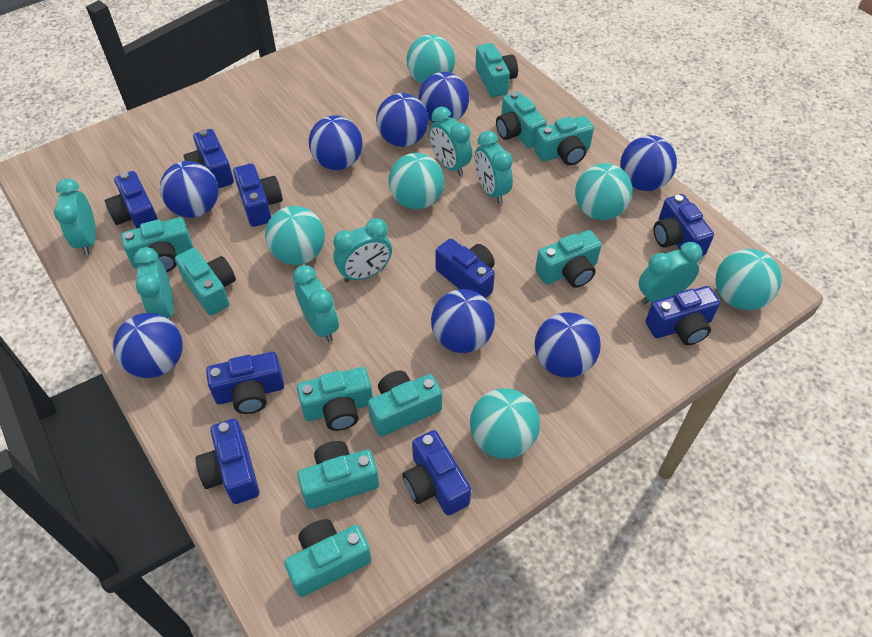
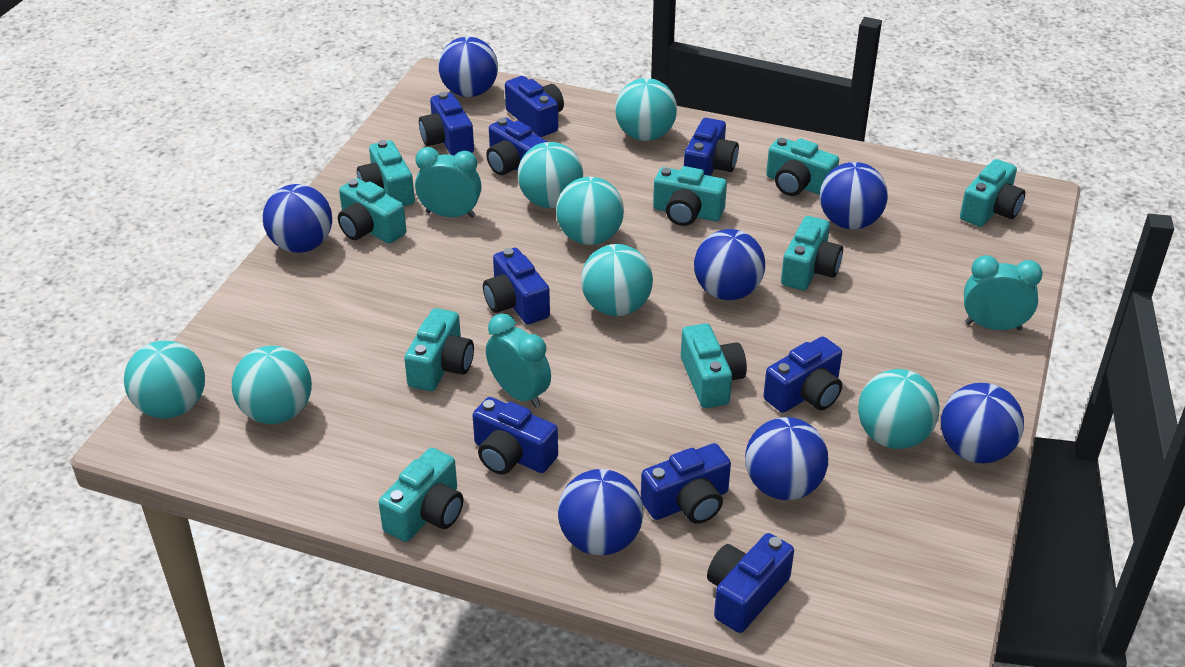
blue ball: 8 -> 7
turquoise ball: 6 -> 7
turquoise camera: 10 -> 9
turquoise clock: 7 -> 3

